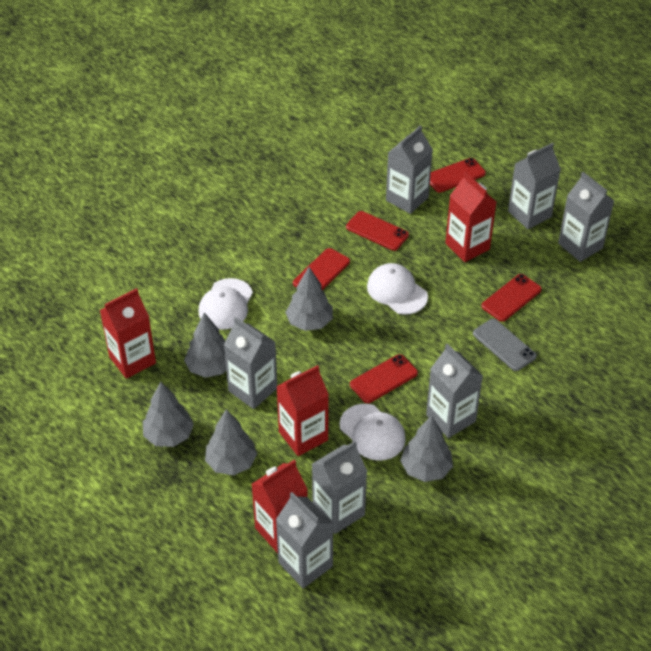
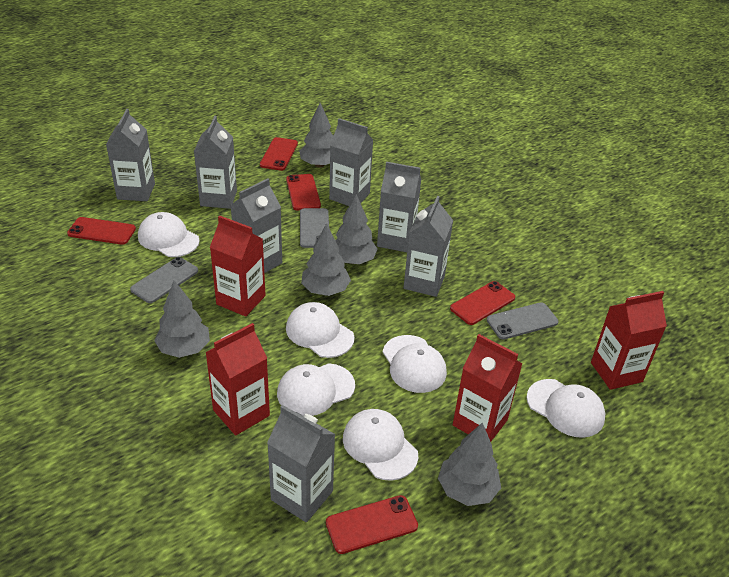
grey phone: 1 -> 3
white cap: 3 -> 6

